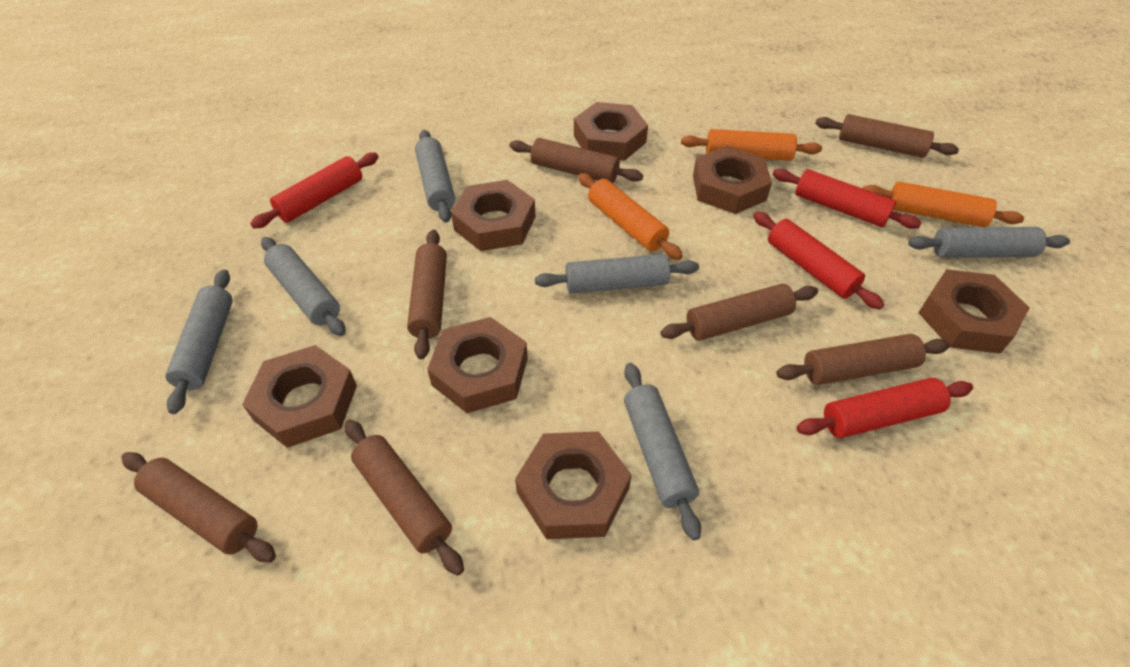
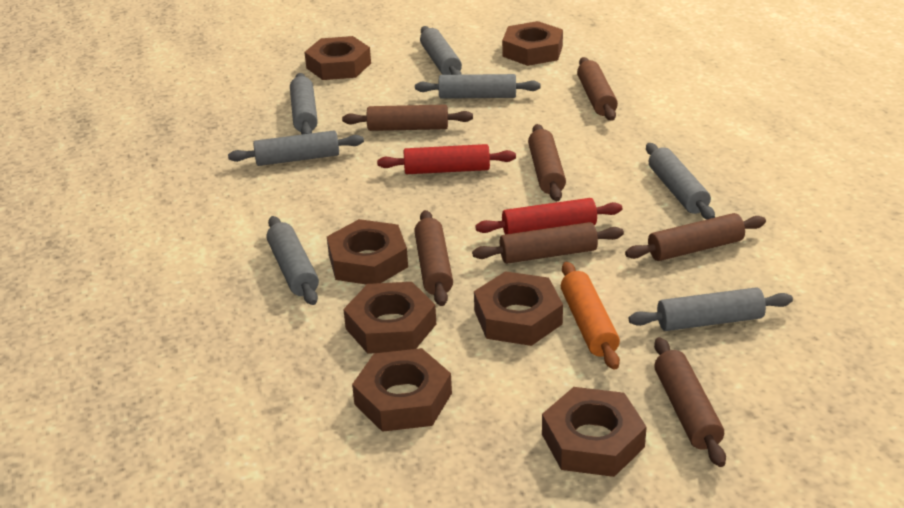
grey rolling pin: 6 -> 7
orange rolling pin: 3 -> 1
red rolling pin: 4 -> 2

